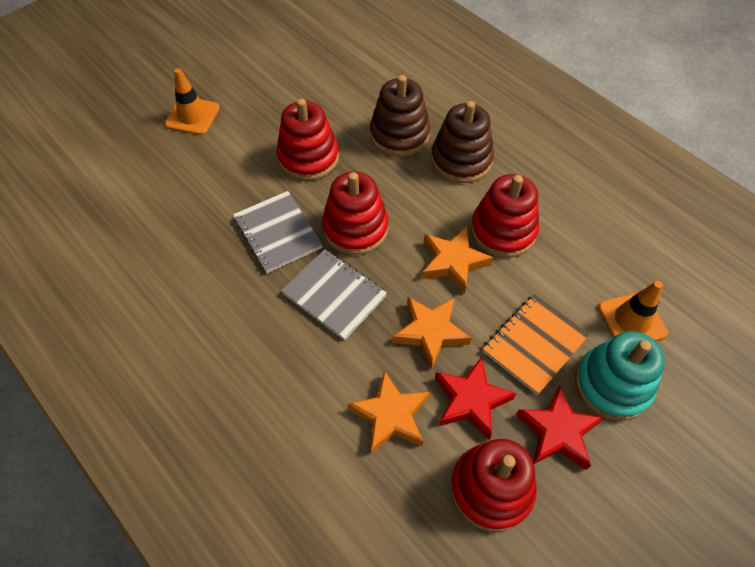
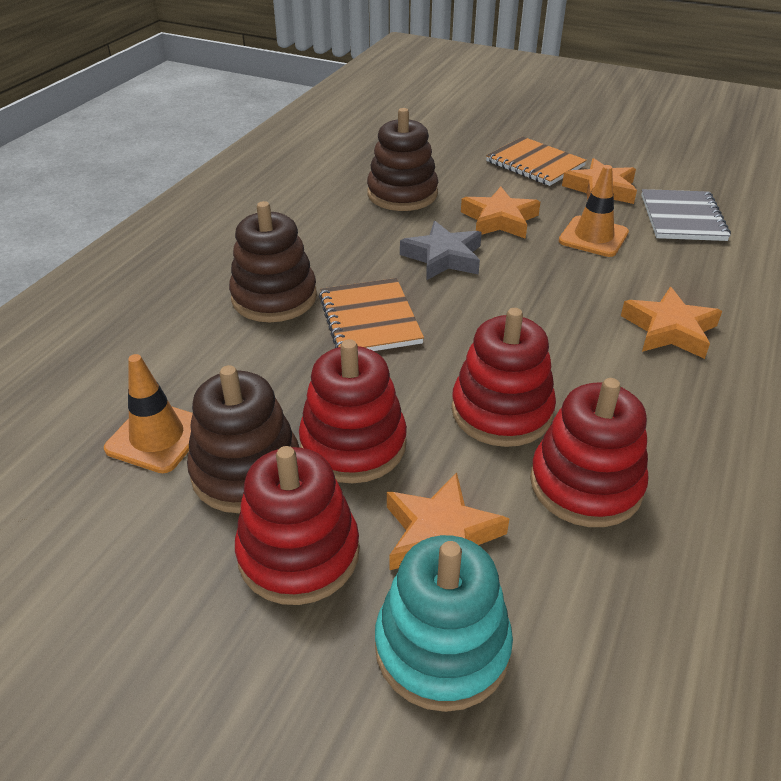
brown stacking toy: 2 -> 3
grey notebook: 2 -> 1
grey star: 0 -> 1
orange notebook: 1 -> 2
orange star: 3 -> 4
red star: 2 -> 0

